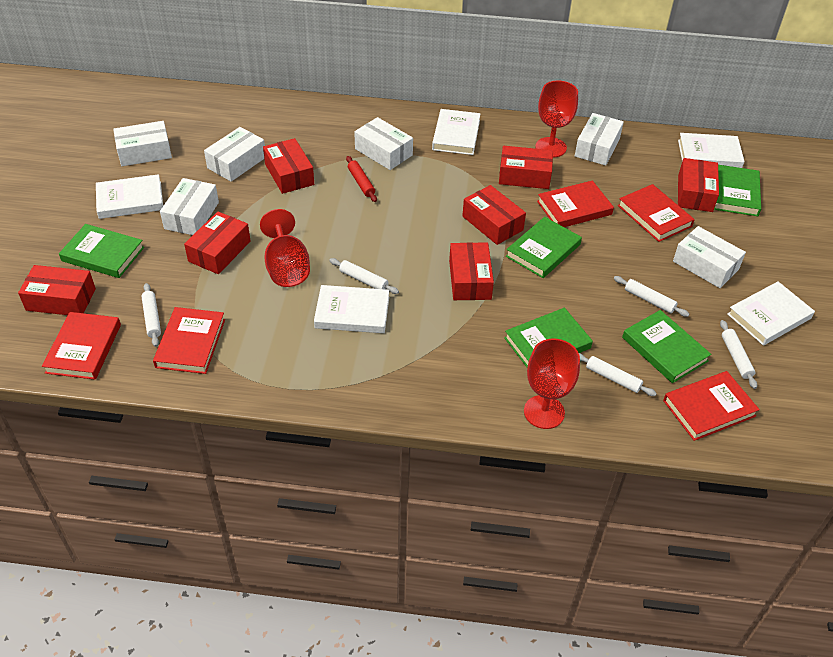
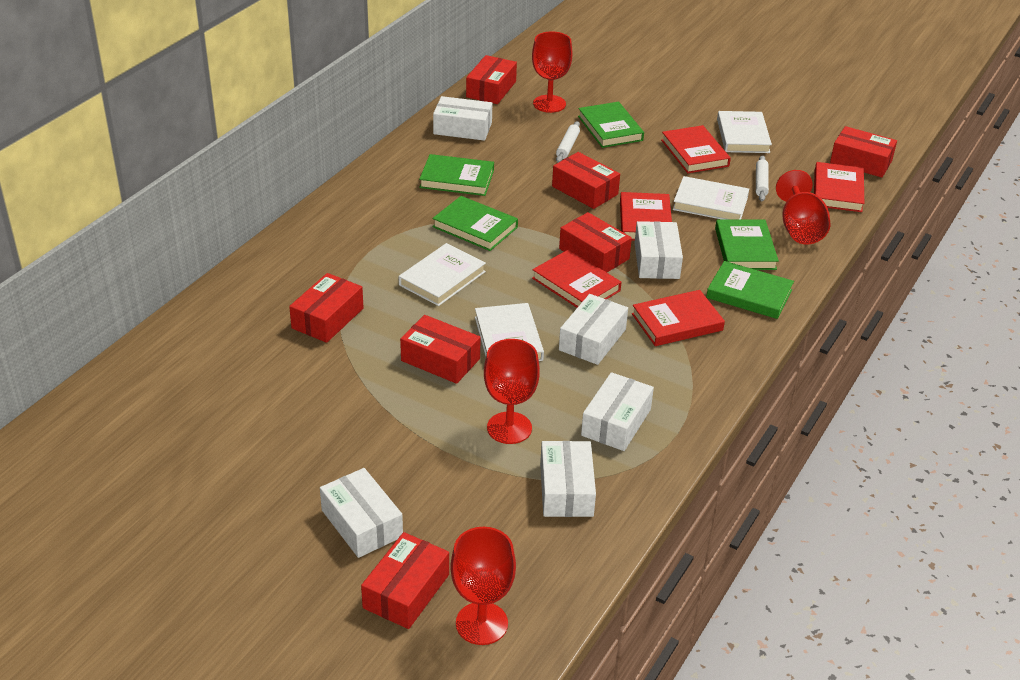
red goblet: 3 -> 4
red rolling pin: 1 -> 0
white book: 5 -> 4
white rolling pin: 5 -> 2

